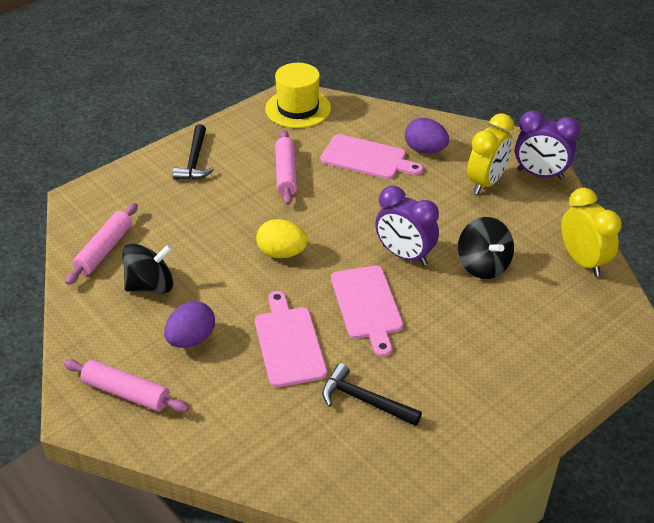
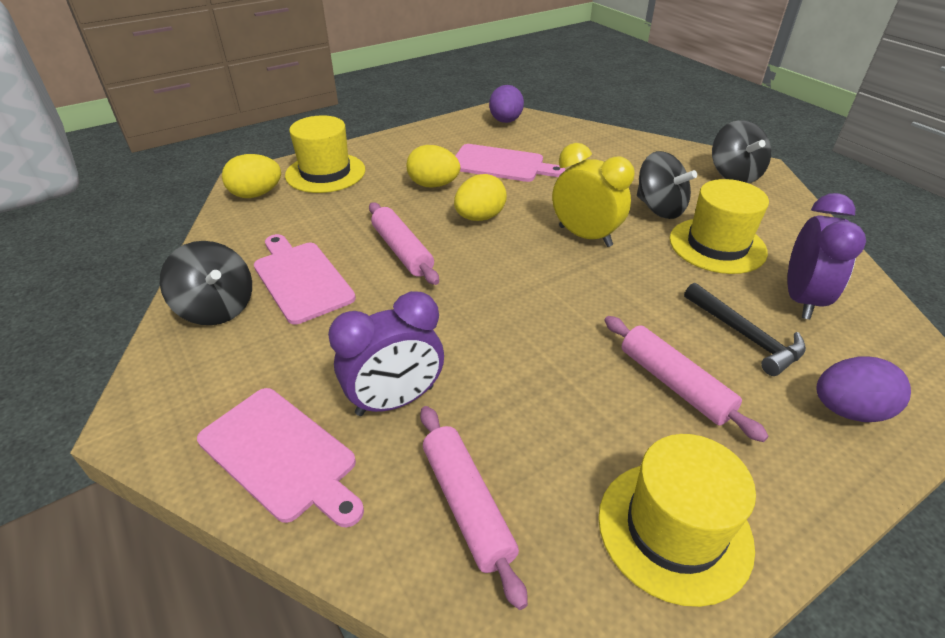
black hammer: 2 -> 1
black spinning top: 2 -> 3
yellow clock: 2 -> 1
yellow egg: 1 -> 3
yellow hat: 1 -> 3

